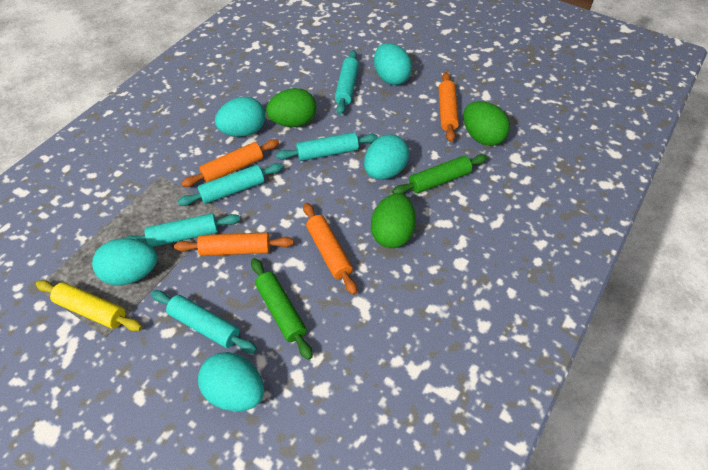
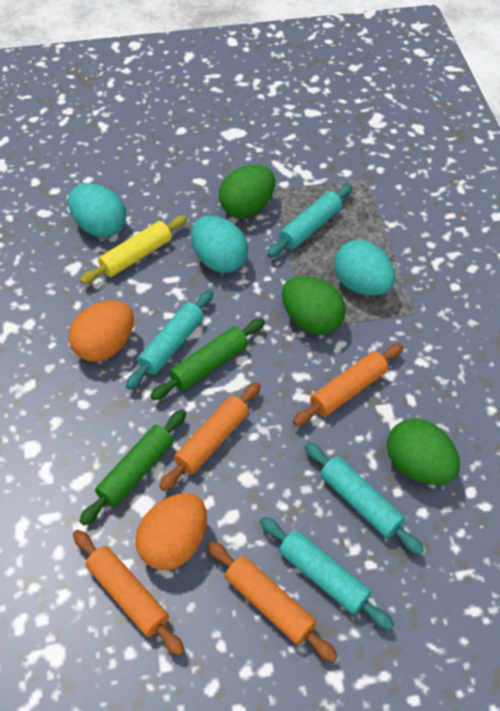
orange egg: 0 -> 2
turquoise egg: 5 -> 3
turquoise rolling pin: 5 -> 4

